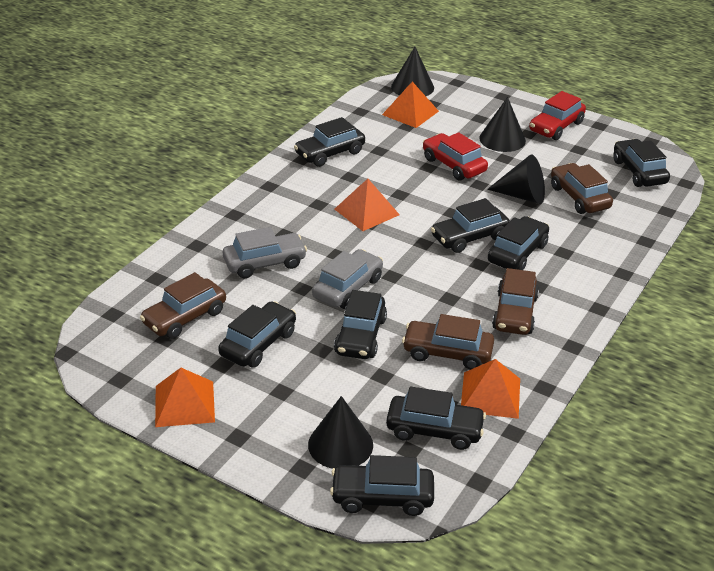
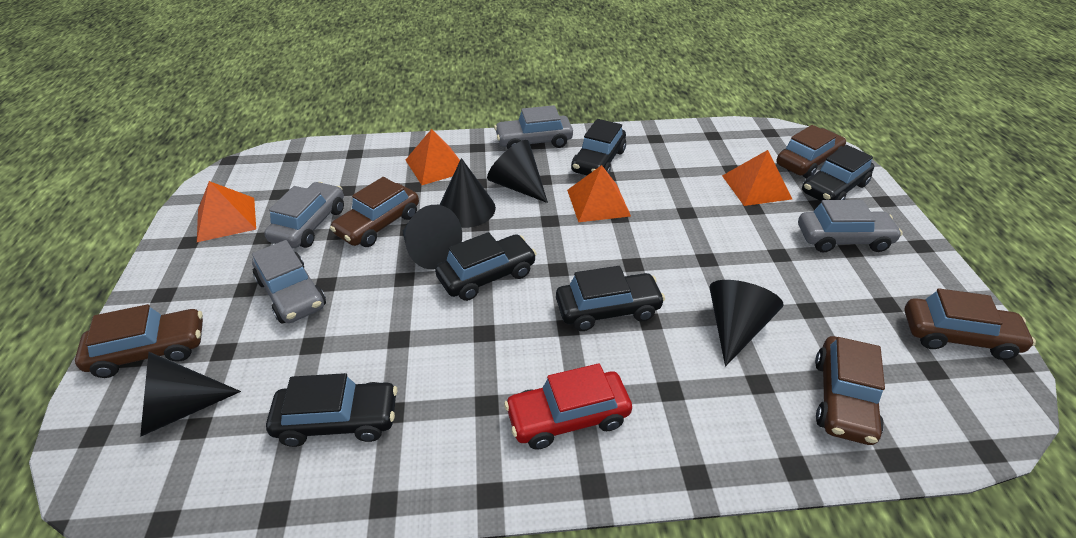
black car: 8 -> 5
black cone: 4 -> 5
brown car: 4 -> 5
grey car: 2 -> 4
red car: 2 -> 1

